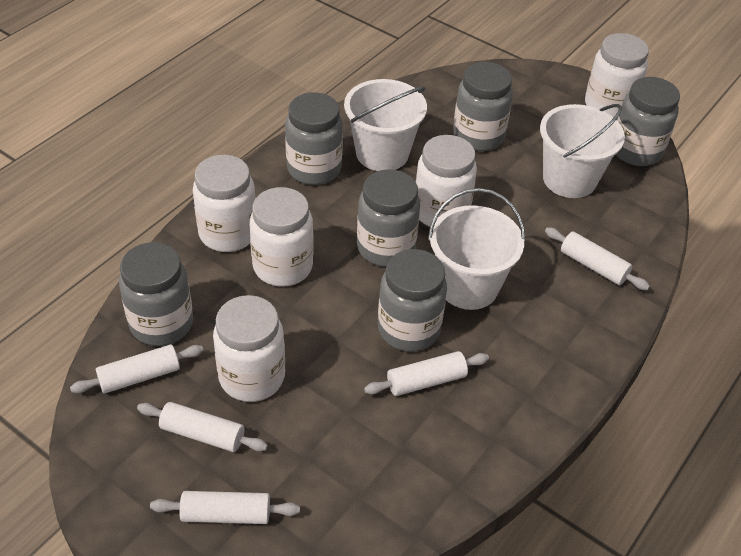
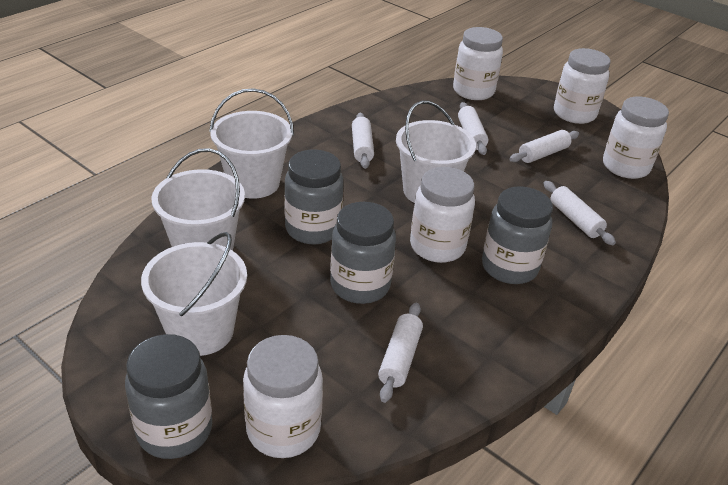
grey jar: 6 -> 4
white bucket: 3 -> 4

